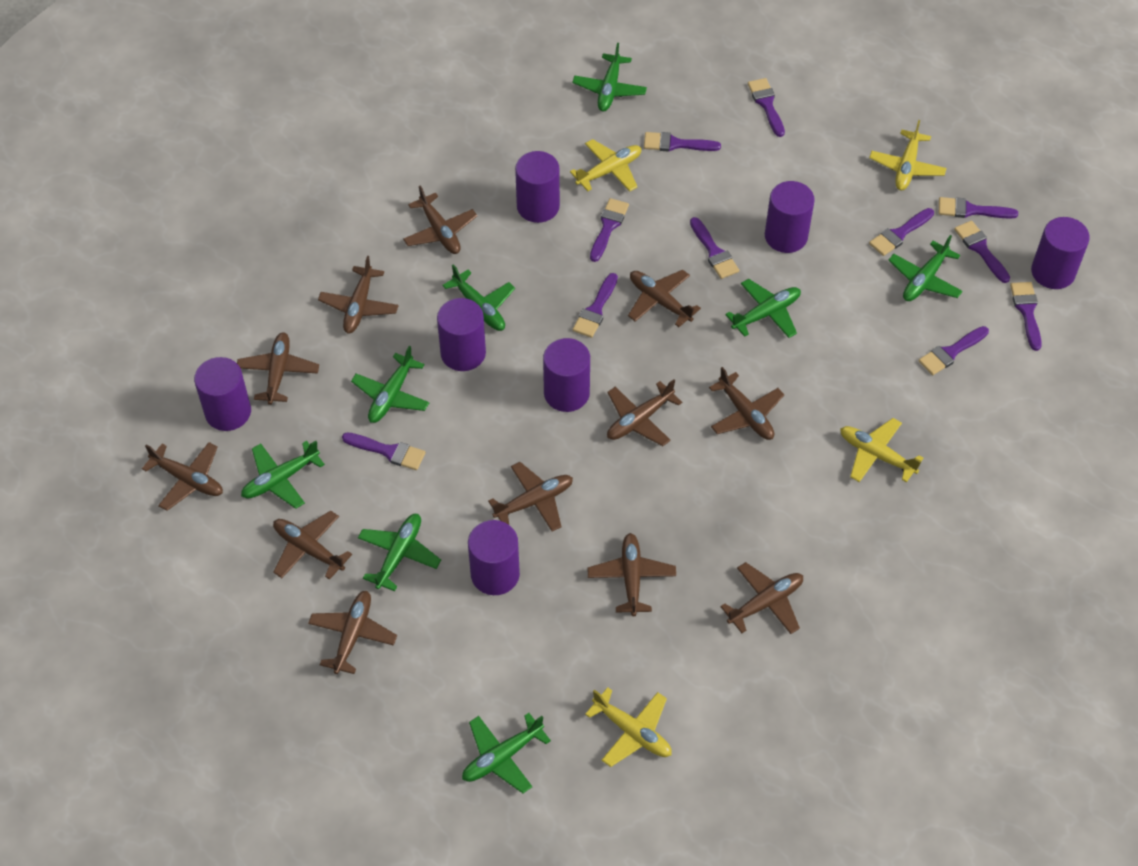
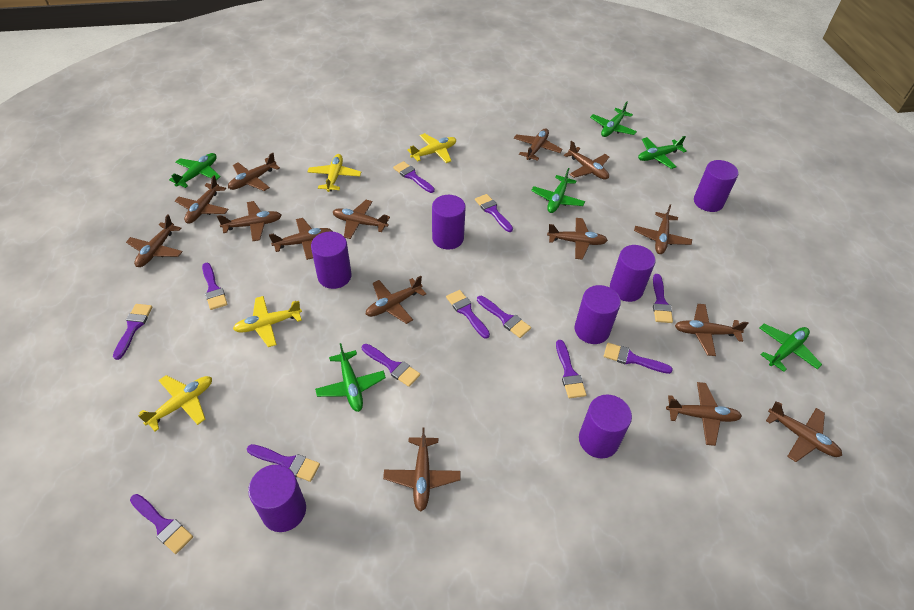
brown plane: 12 -> 15
green plane: 8 -> 6
purple brush: 11 -> 12

